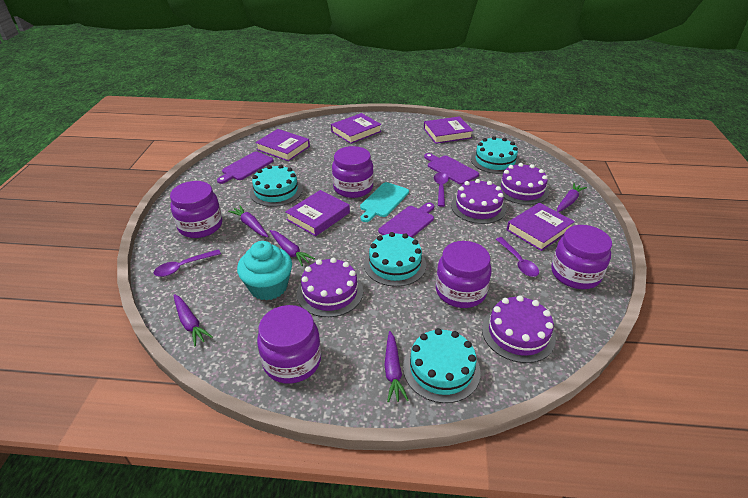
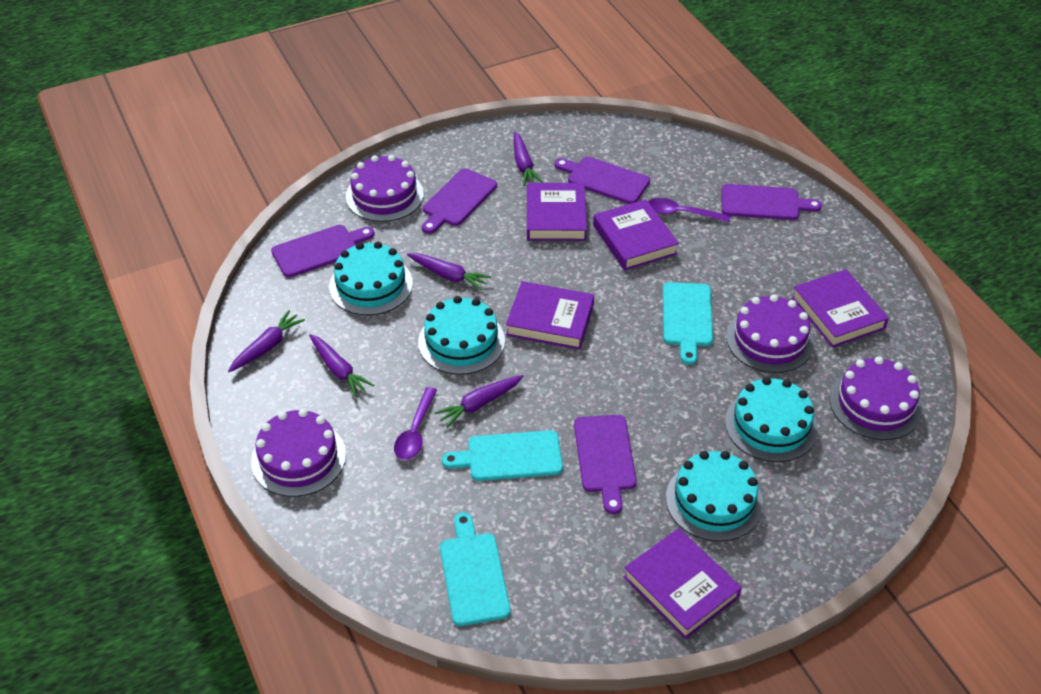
purple cutting board: 3 -> 5
purple jar: 5 -> 0
purple spoon: 3 -> 2
turquoise cupcake: 1 -> 0
turquoise cutting board: 1 -> 3

